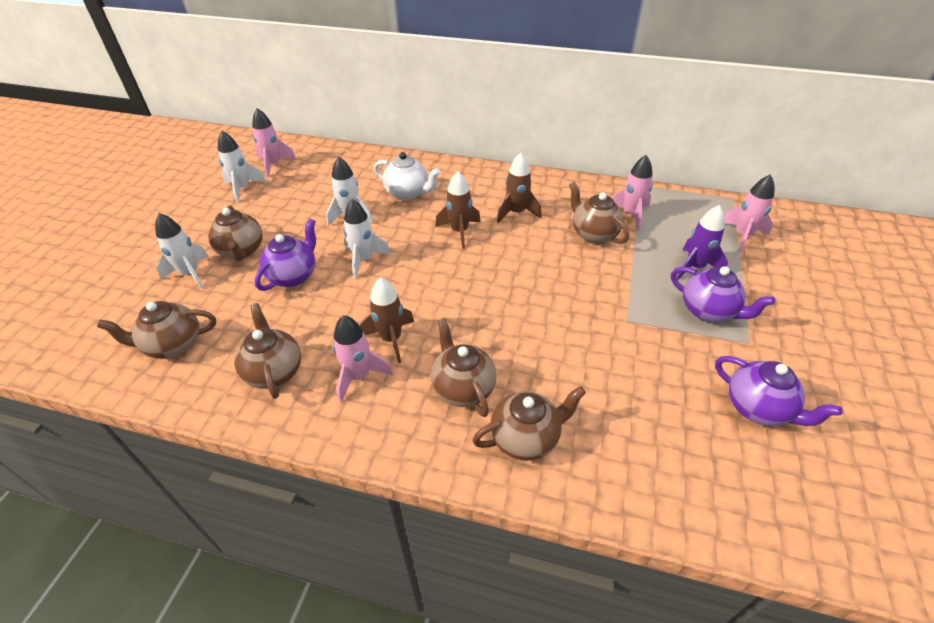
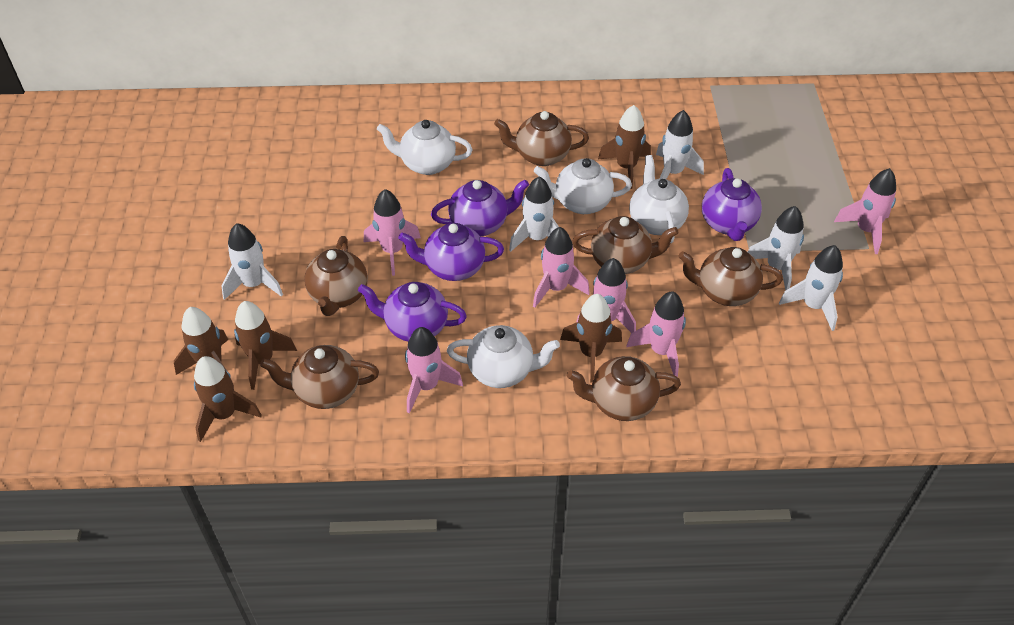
brown rocket: 3 -> 5
pink rocket: 4 -> 6
purple rocket: 1 -> 0
purple teapot: 3 -> 4
white rocket: 4 -> 5
white teapot: 1 -> 4

